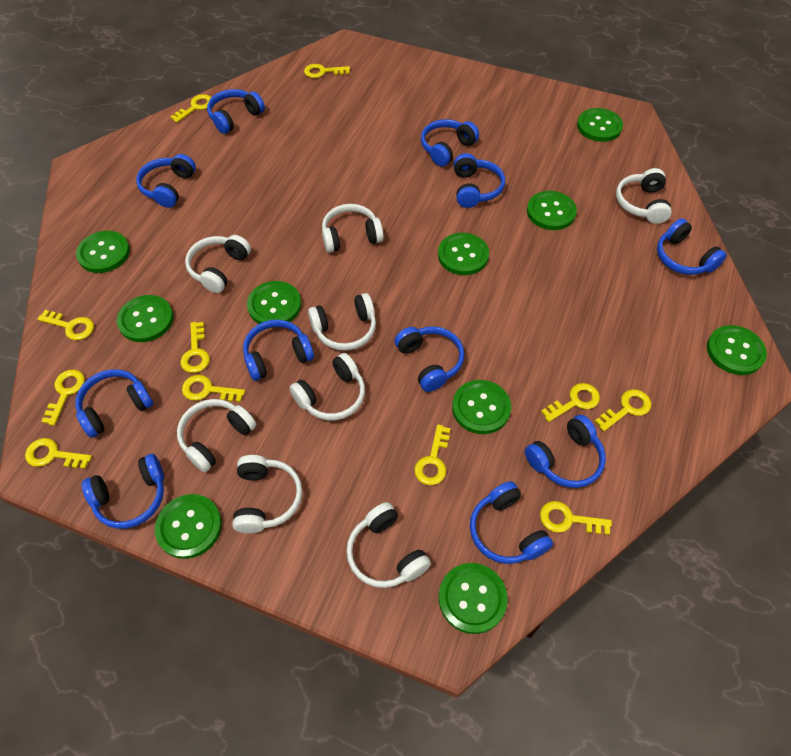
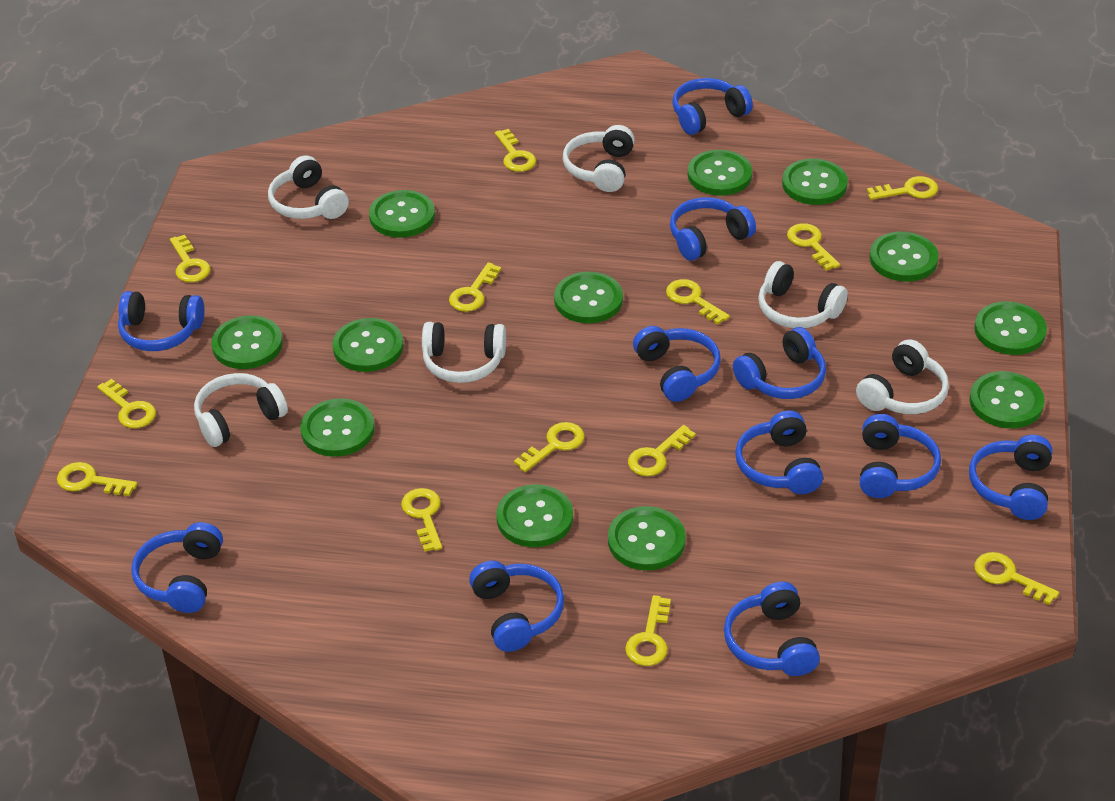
green button: 10 -> 12
white headphones: 8 -> 6
yellow key: 11 -> 13

